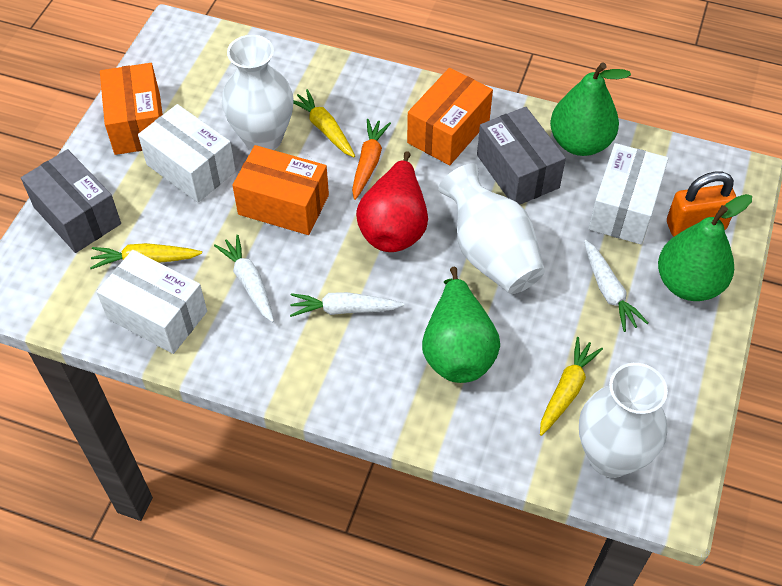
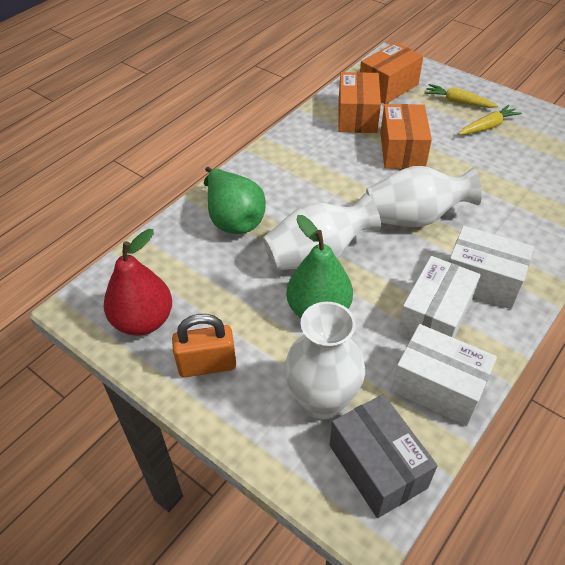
green pear: 3 -> 2
grey box: 2 -> 1
orange carrot: 1 -> 0
white carrot: 3 -> 0
yellow carrot: 3 -> 2

